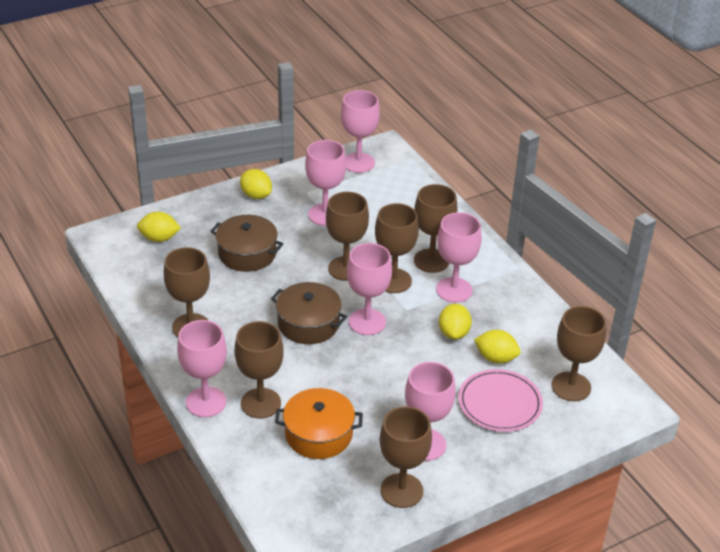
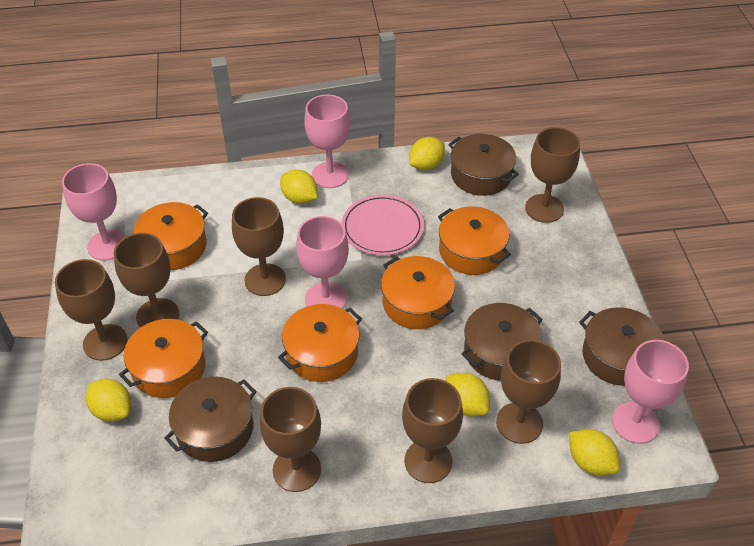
brown pot: 2 -> 4
orange pot: 1 -> 5
pink goblet: 6 -> 4
yellow lemon: 4 -> 5

